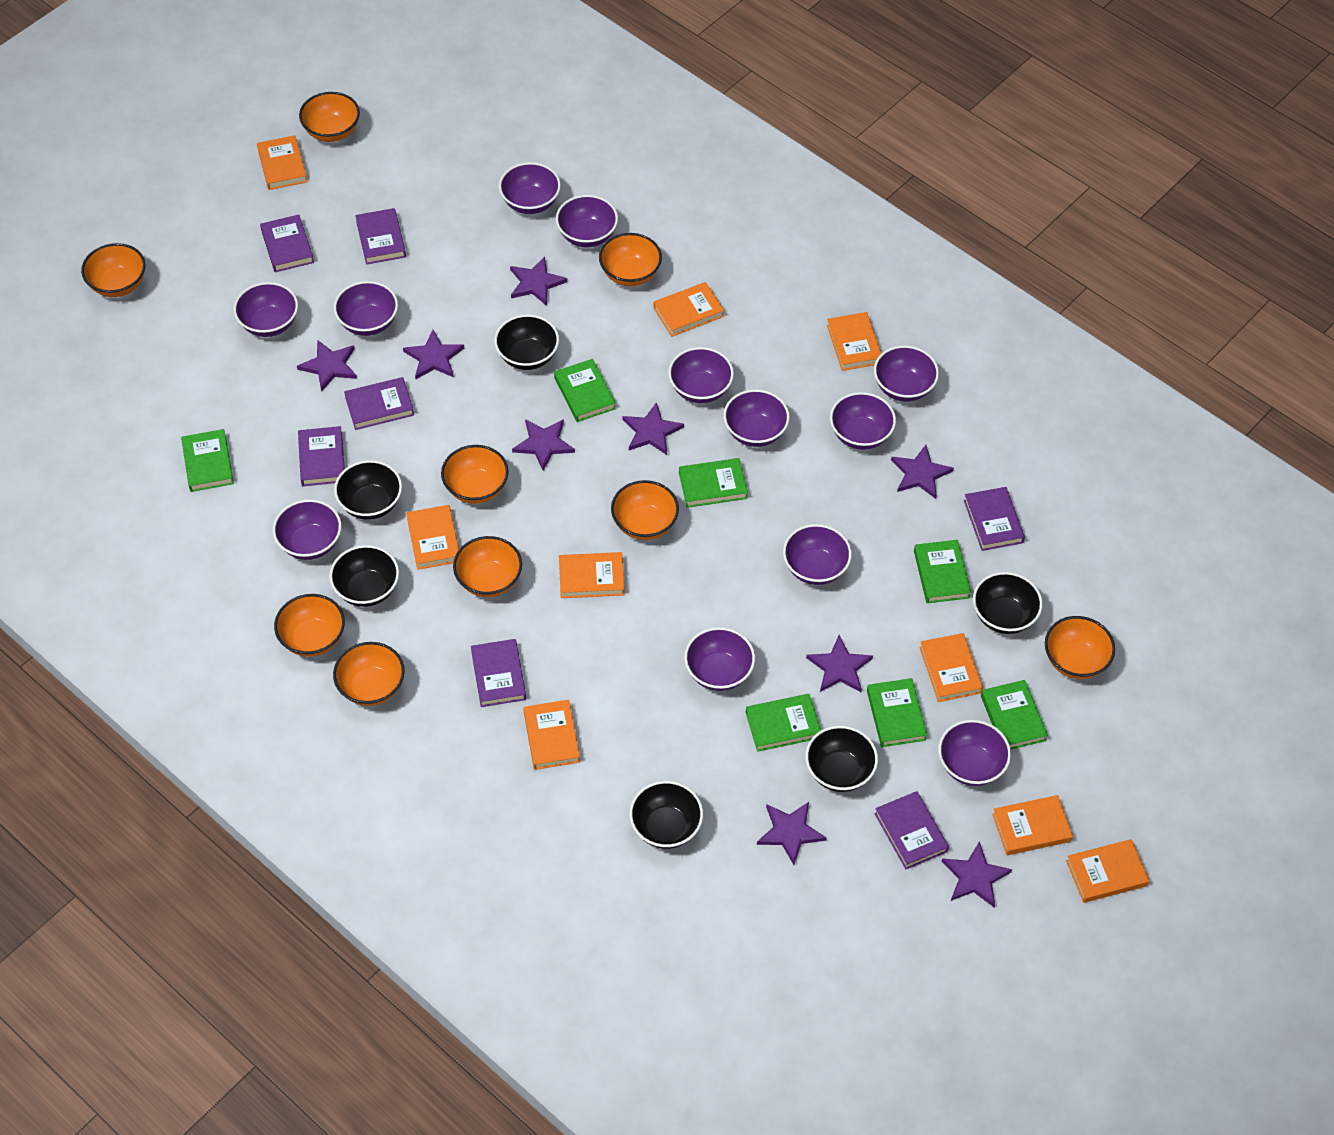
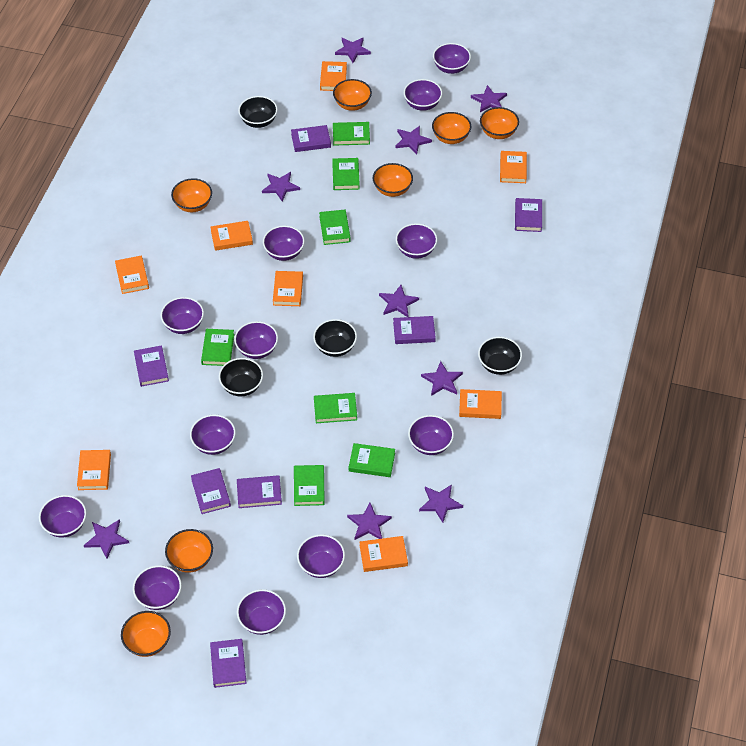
black bowl: 6 -> 4
orange book: 9 -> 8
orange bowl: 9 -> 7

